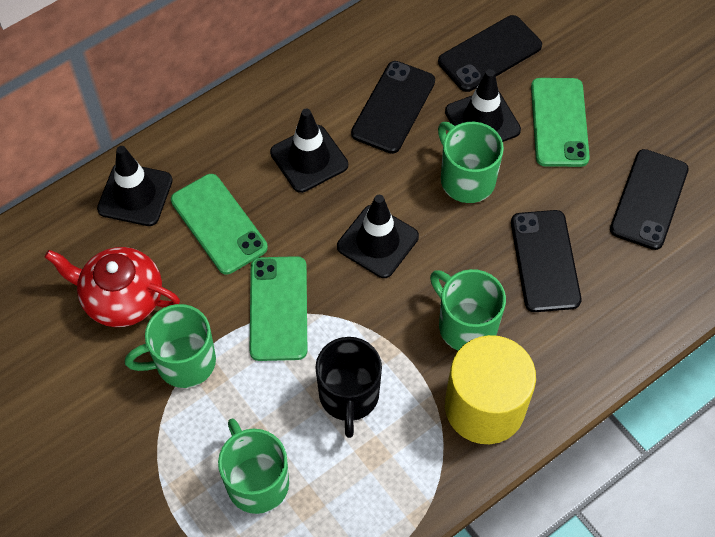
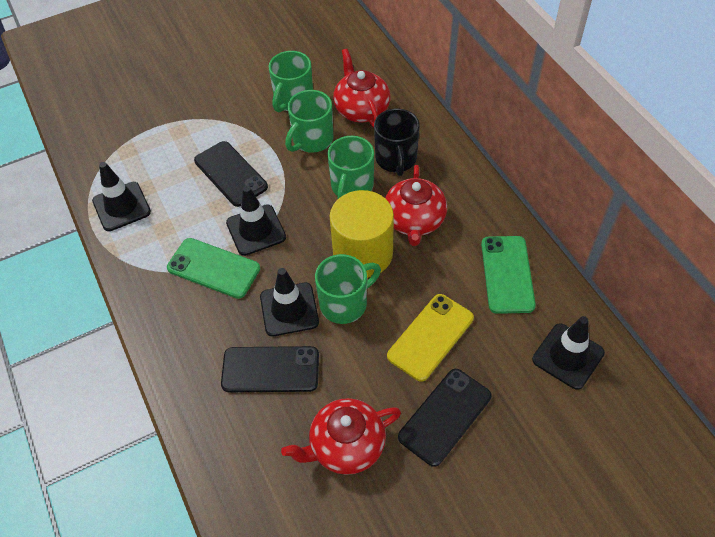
black phone: 4 -> 3
green phone: 3 -> 2
red teapot: 1 -> 3
yellow phone: 0 -> 1

